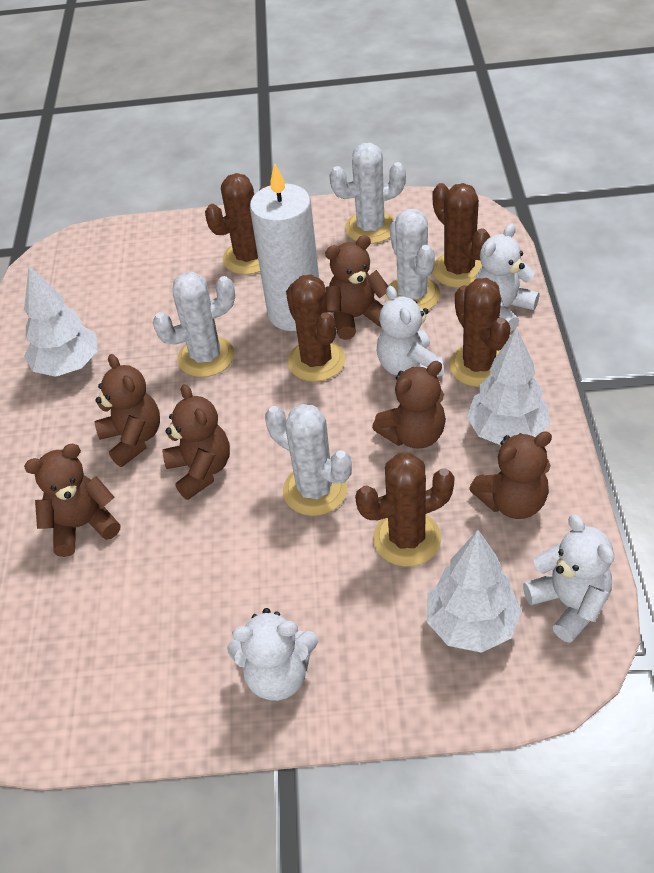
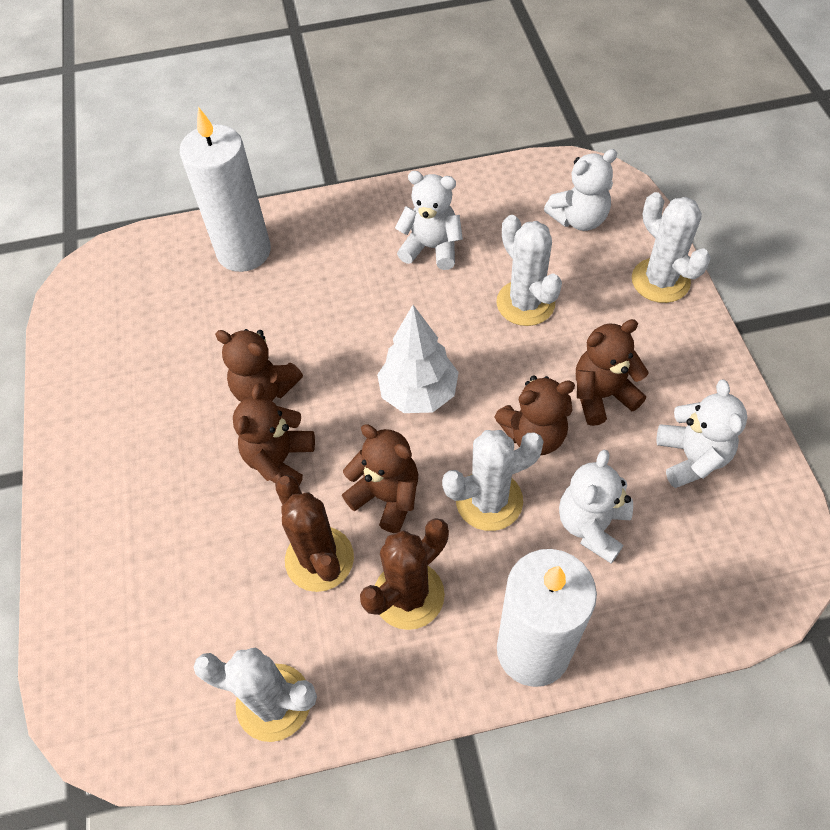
brown cactus: 5 -> 2
brown teddy bear: 6 -> 5
white candle: 1 -> 2
white tree: 3 -> 1

